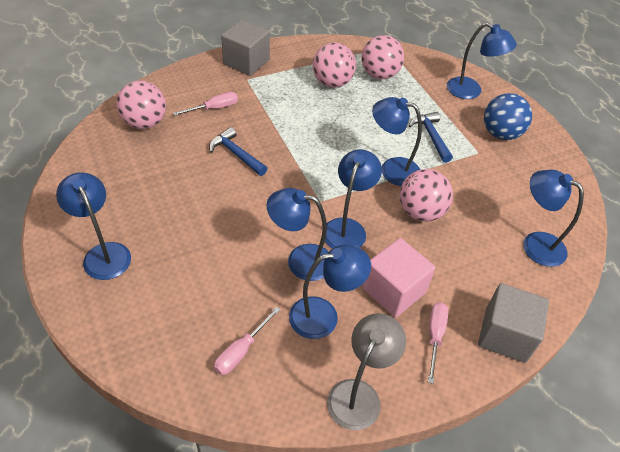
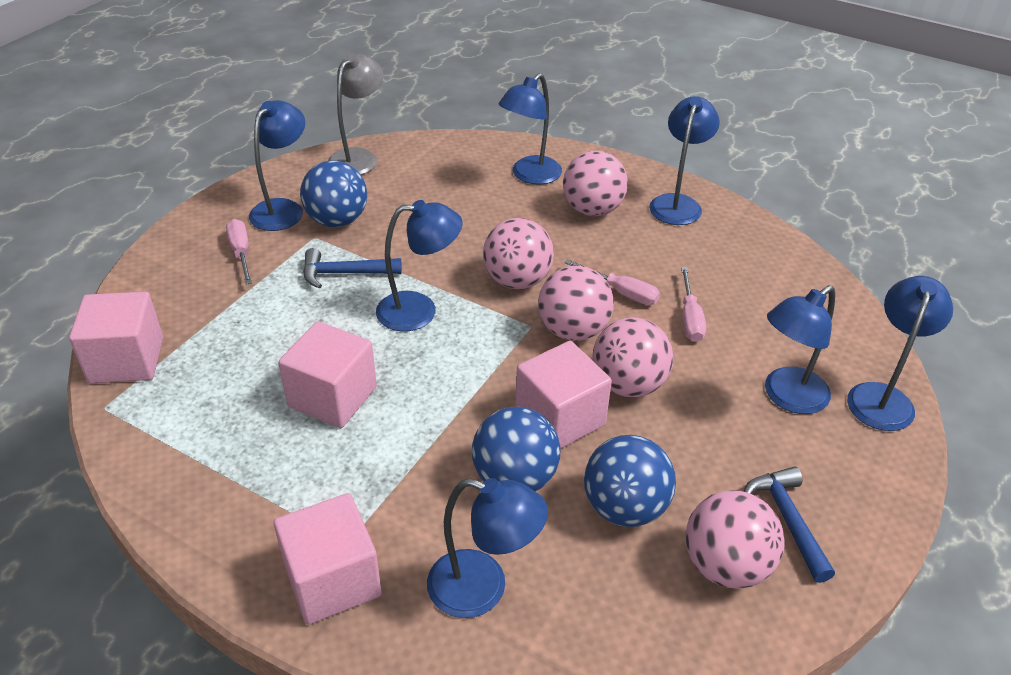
blue ball: 1 -> 3
grey cube: 2 -> 0
pink ball: 4 -> 5
pink cube: 1 -> 4

